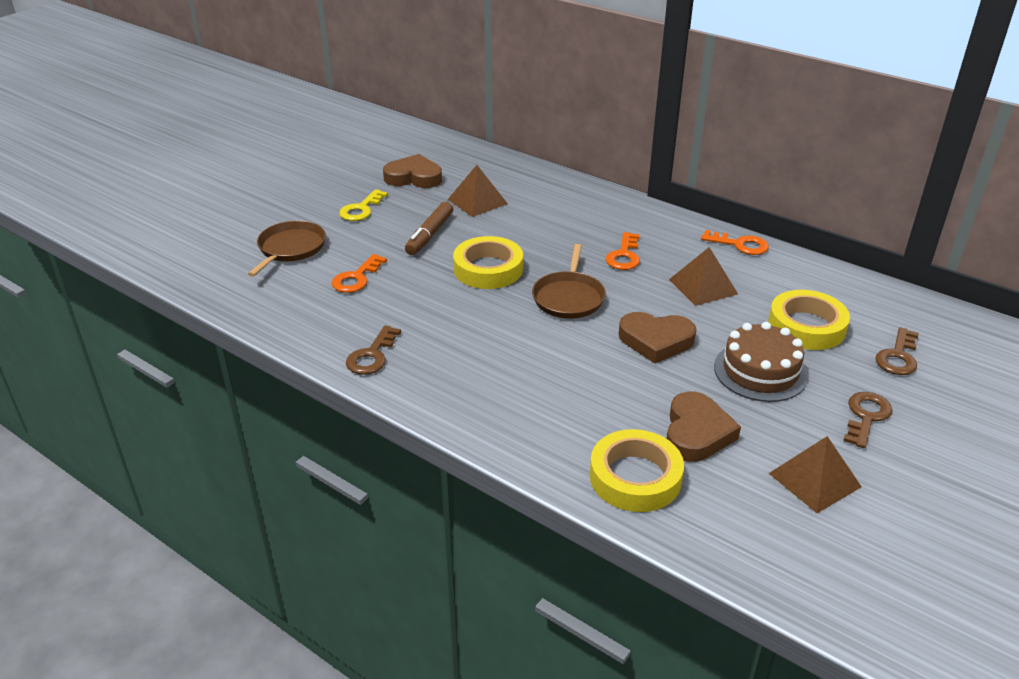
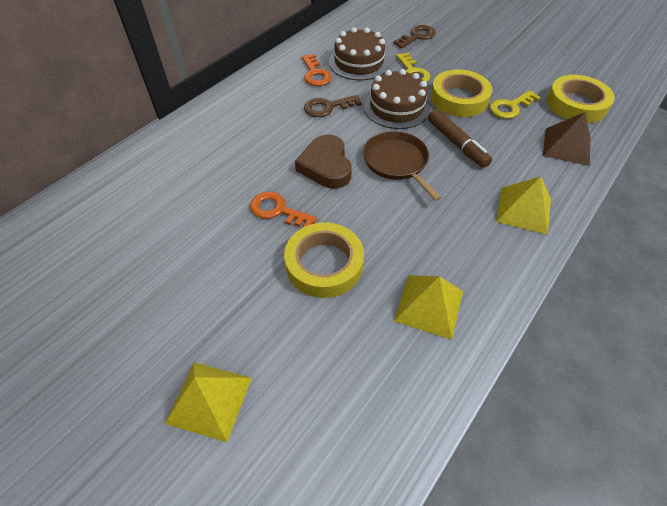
brown cake: 1 -> 2
brown heart: 3 -> 1
brown key: 3 -> 2
brown pan: 2 -> 1
brown pyramid: 3 -> 1
orange key: 3 -> 2
yellow key: 1 -> 2
yellow pyramid: 0 -> 3

